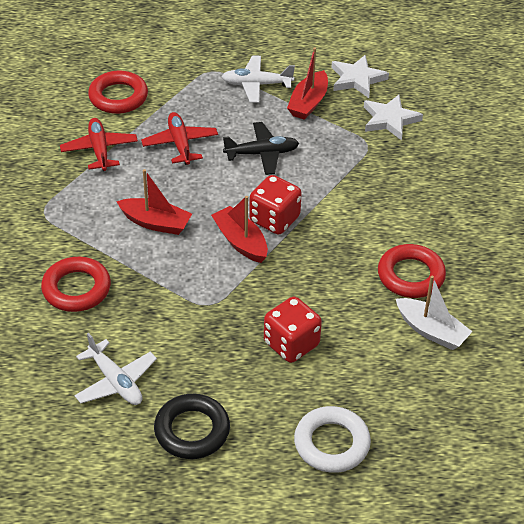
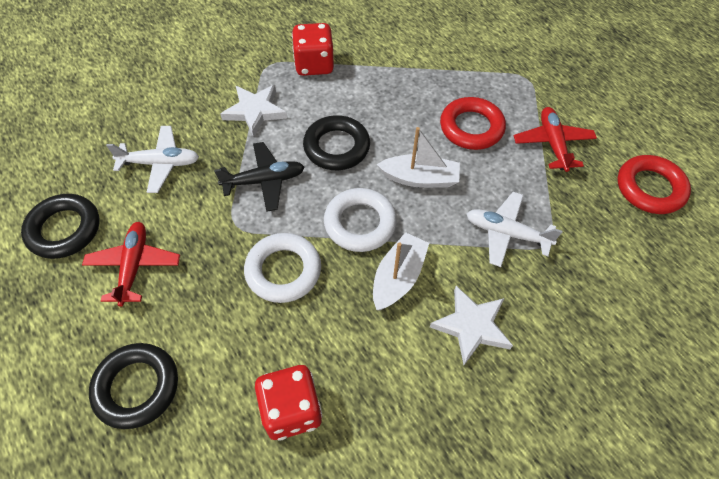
black ring: 1 -> 3
red boat: 3 -> 0
red ring: 3 -> 2
white boat: 1 -> 2
white ring: 1 -> 2

